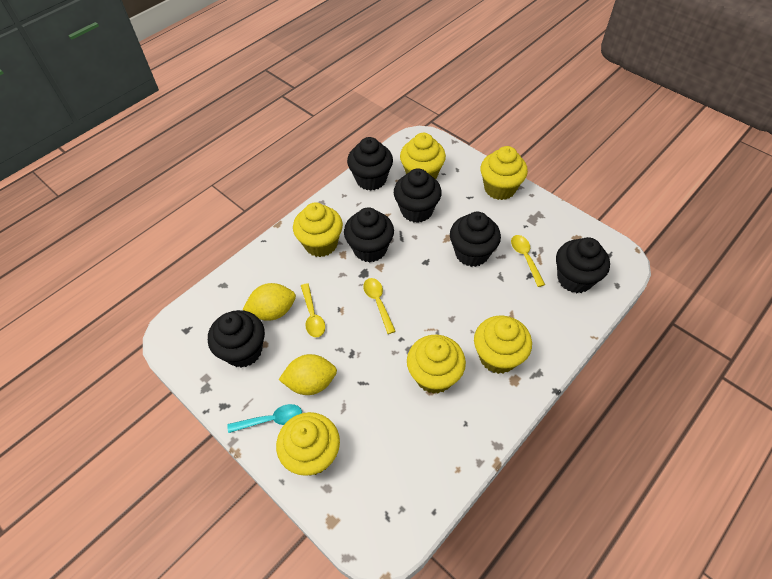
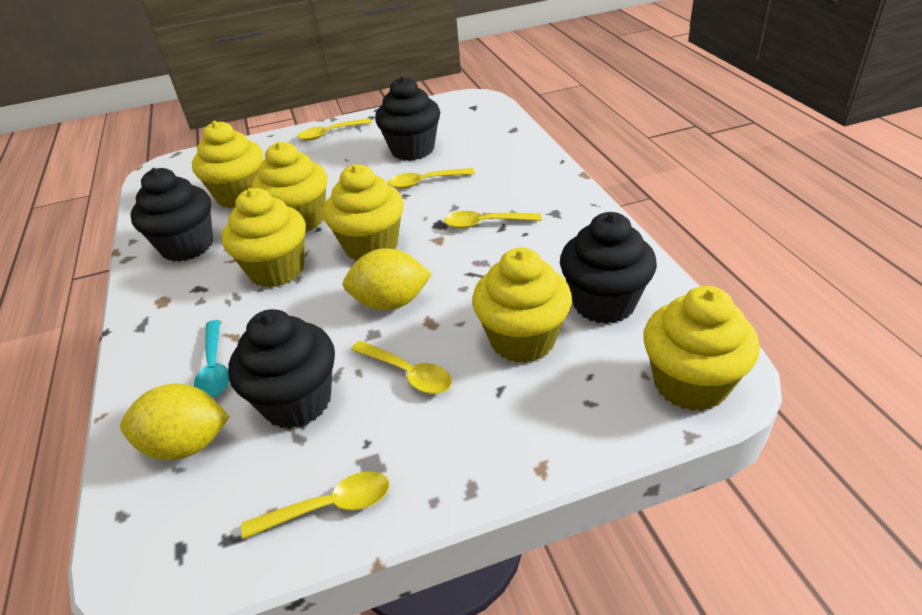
black cupcake: 6 -> 4
yellow spoon: 3 -> 5

